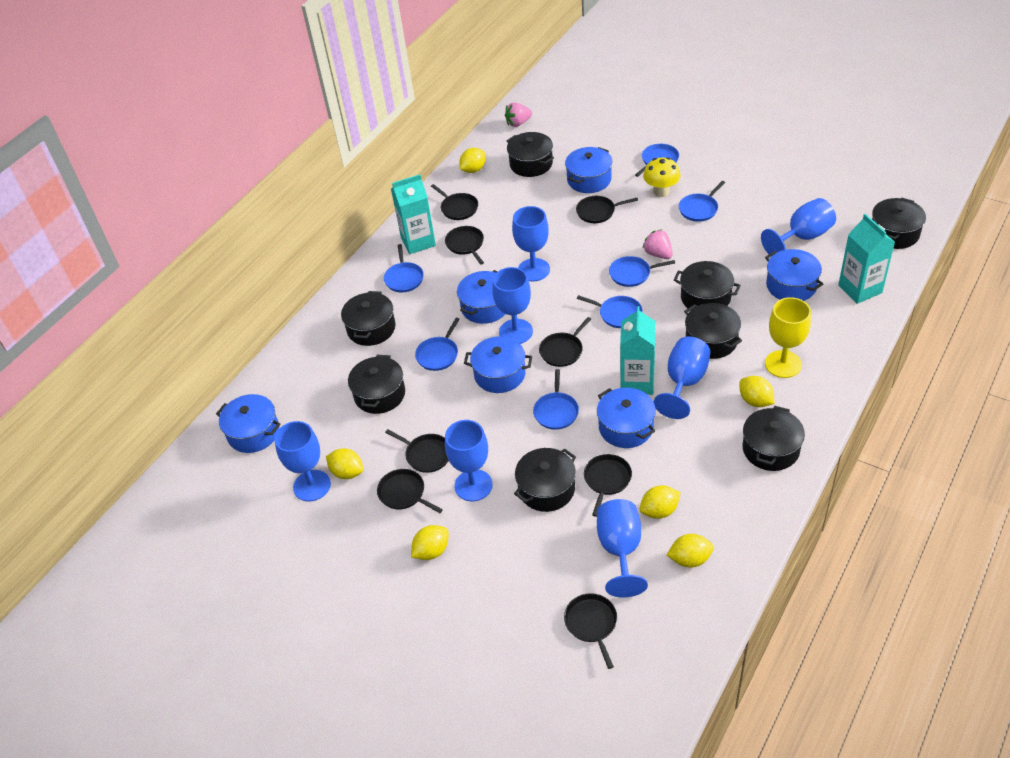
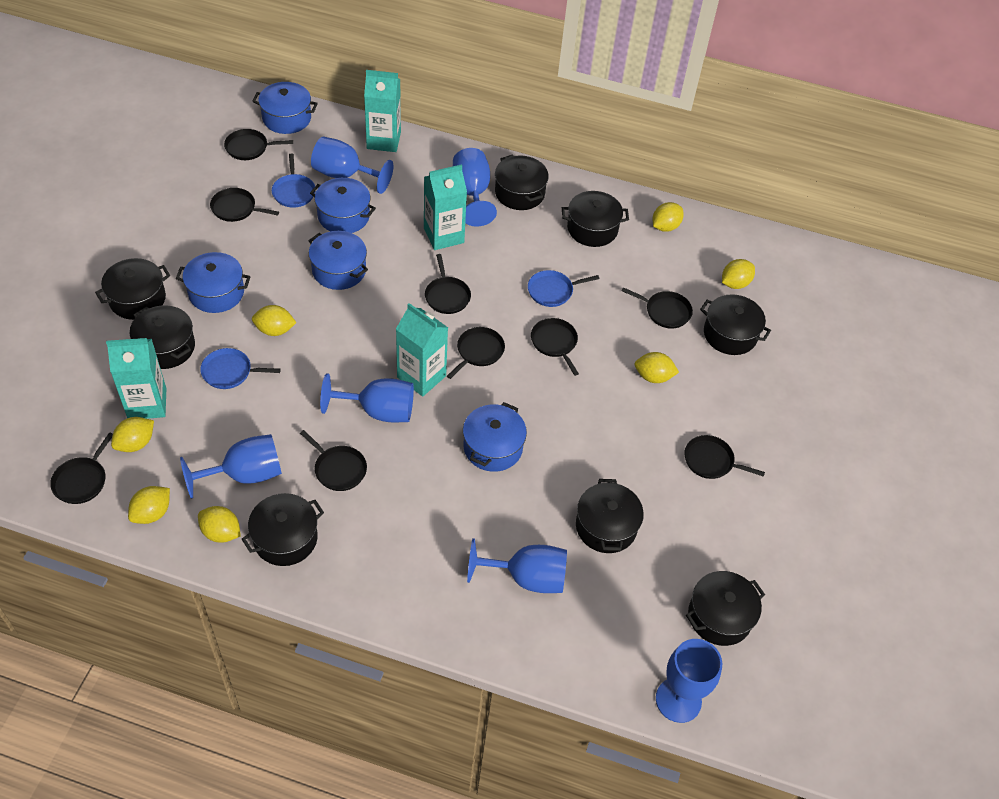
black pan: 8 -> 9
blue goblet: 7 -> 6
blue pan: 7 -> 3
blue pot: 6 -> 5
pink strawberry: 2 -> 0
turquoise carton: 3 -> 4
yellow goblet: 1 -> 0
yellow lemon: 6 -> 7
yellow mushroom: 1 -> 0

